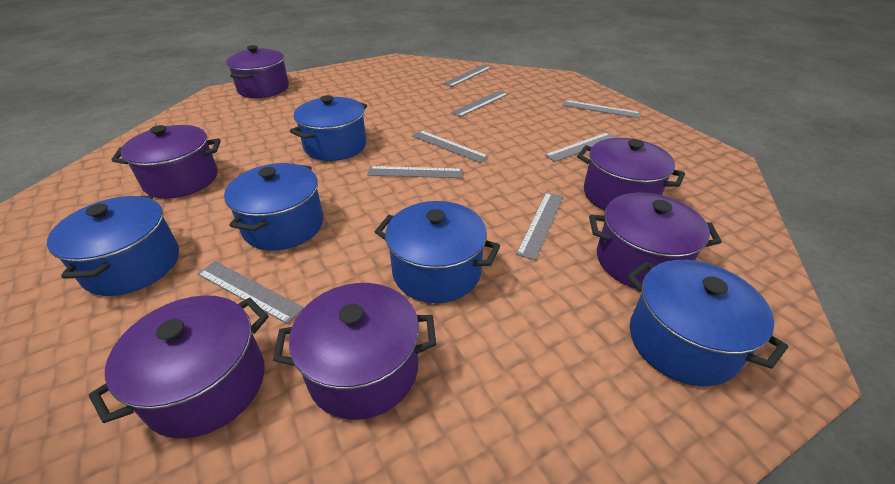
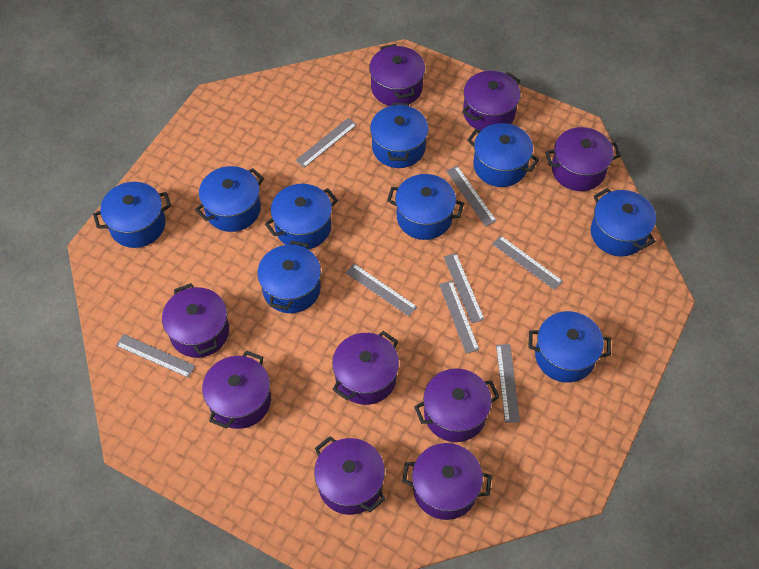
blue pot: 5 -> 9
purple pot: 6 -> 9

